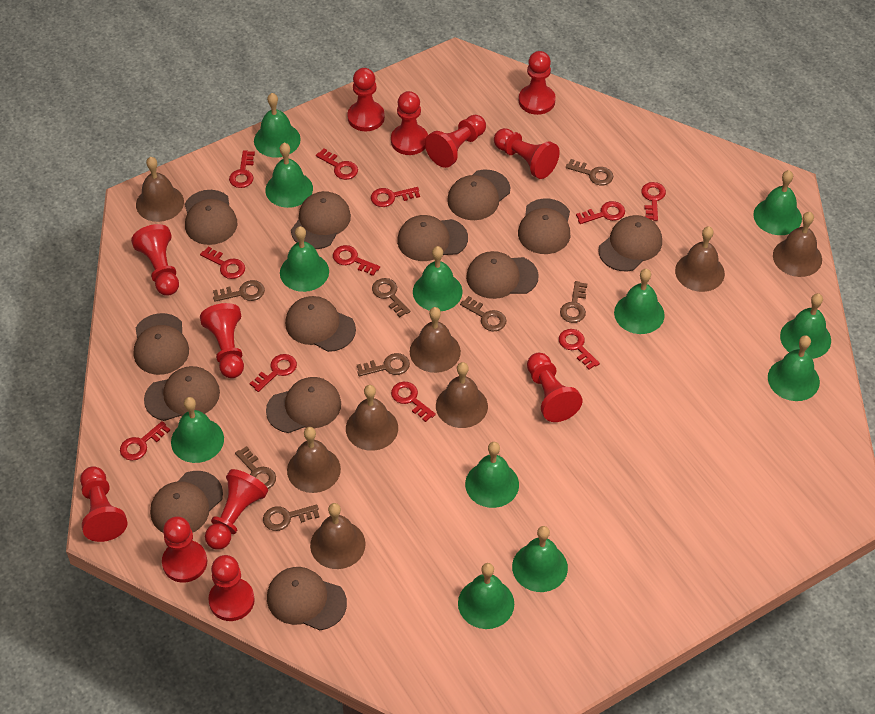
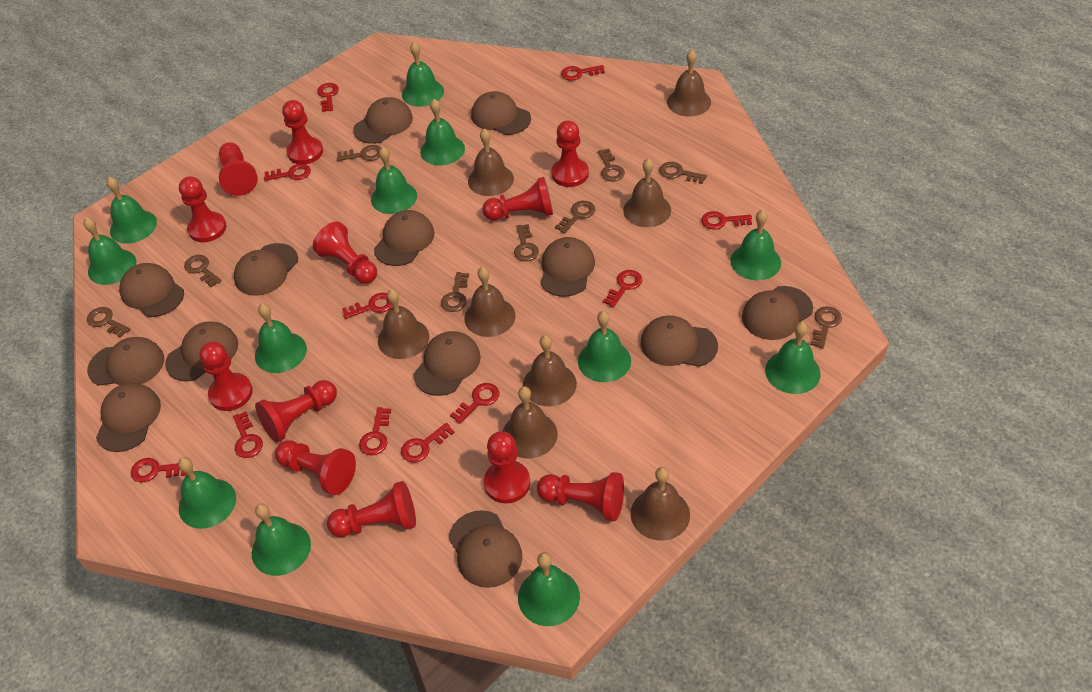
brown key: 8 -> 9

